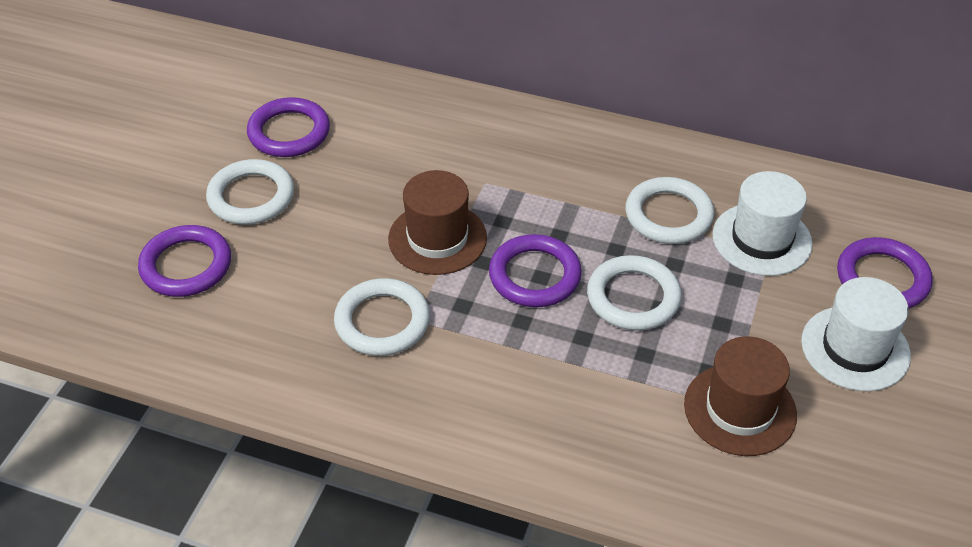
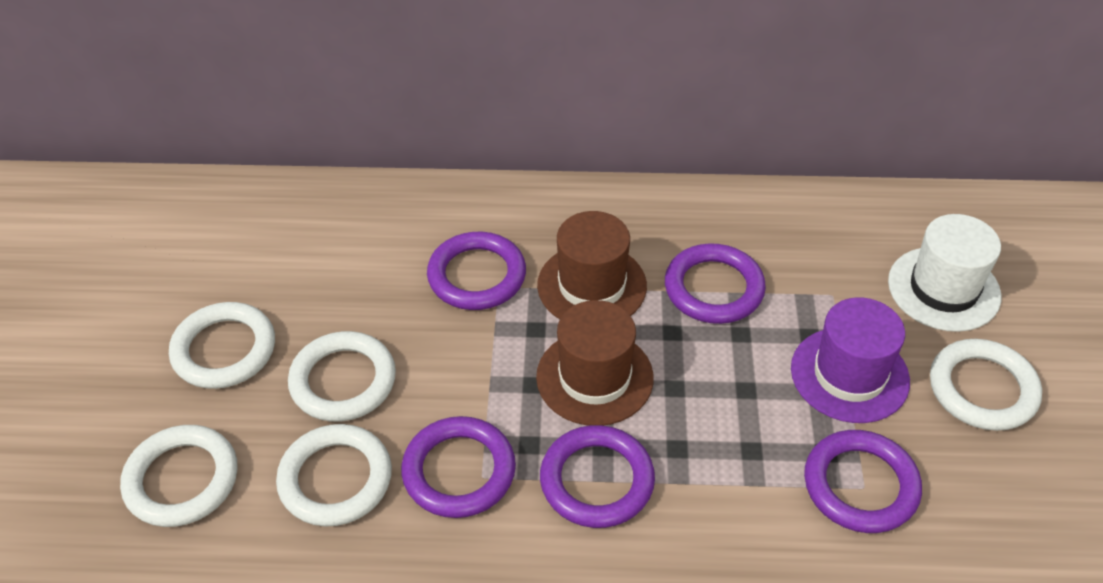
purple hat: 0 -> 1
purple ring: 4 -> 5
white hat: 2 -> 1
white ring: 4 -> 5

